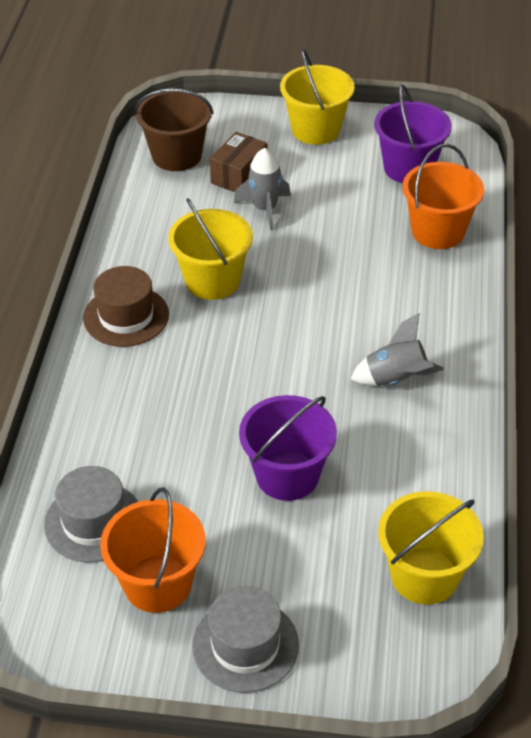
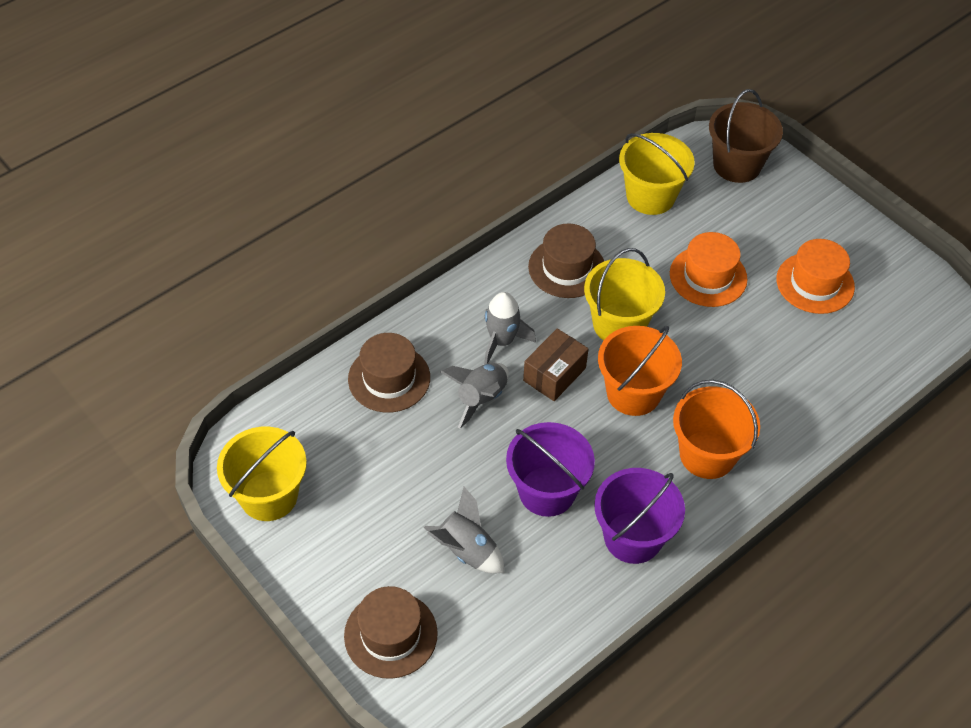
brown hat: 1 -> 3
grey hat: 2 -> 0
grey rocket: 2 -> 3
orange hat: 0 -> 2

